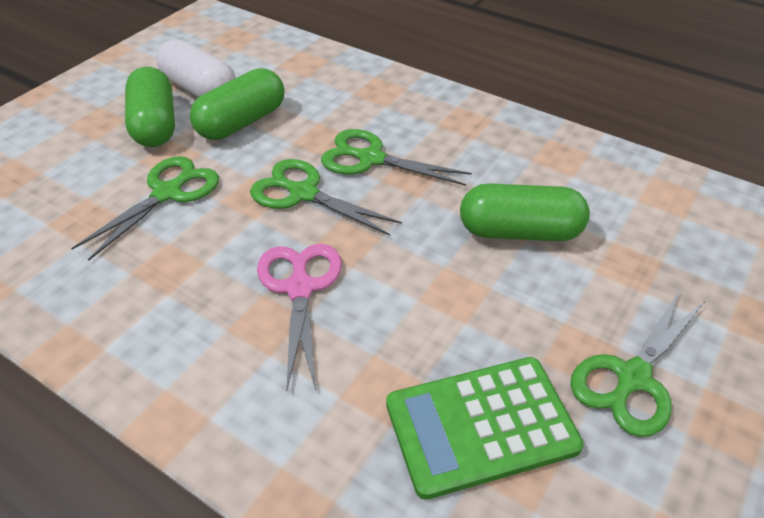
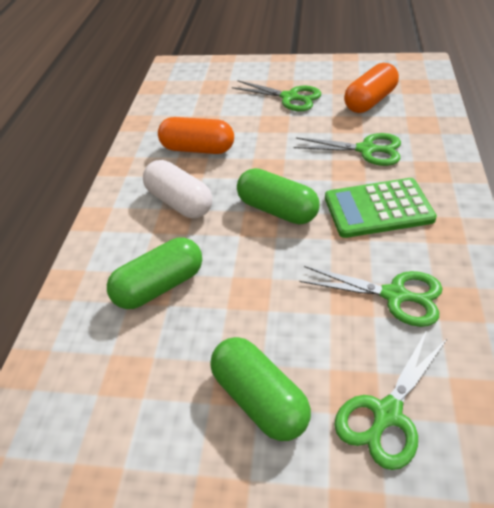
orange capsule: 0 -> 2
pink scissors: 1 -> 0

